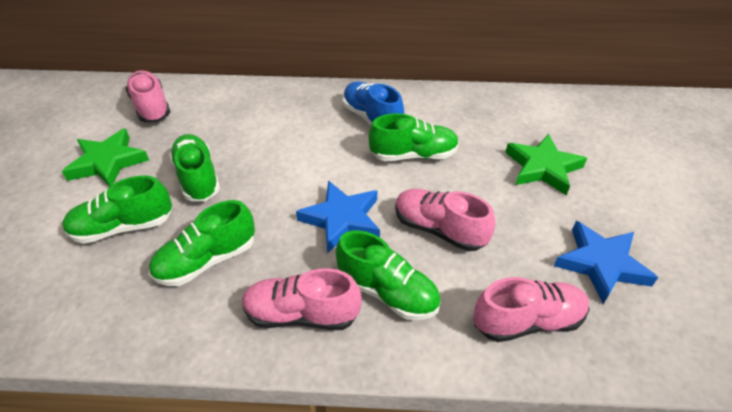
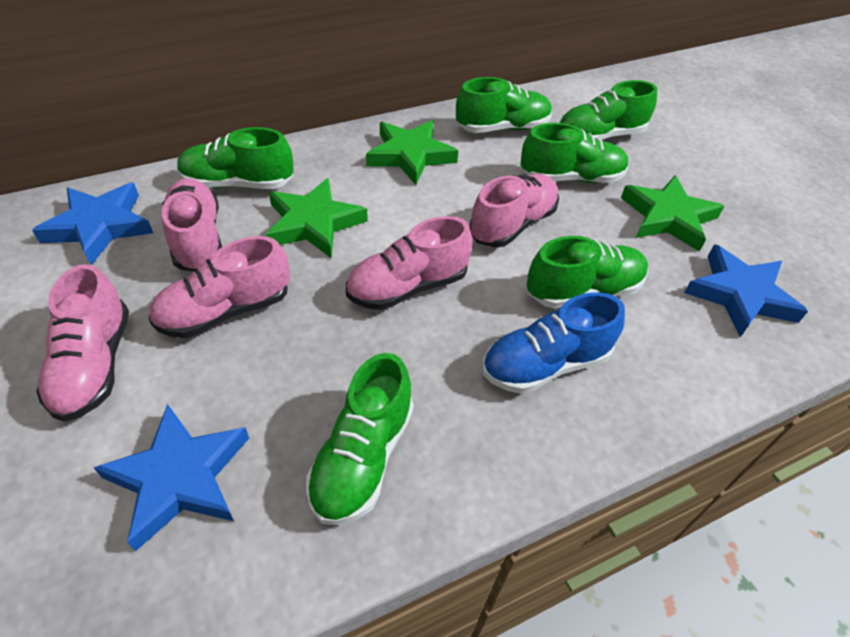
blue star: 2 -> 3
green shoe: 5 -> 6
green star: 2 -> 3
pink shoe: 4 -> 5

